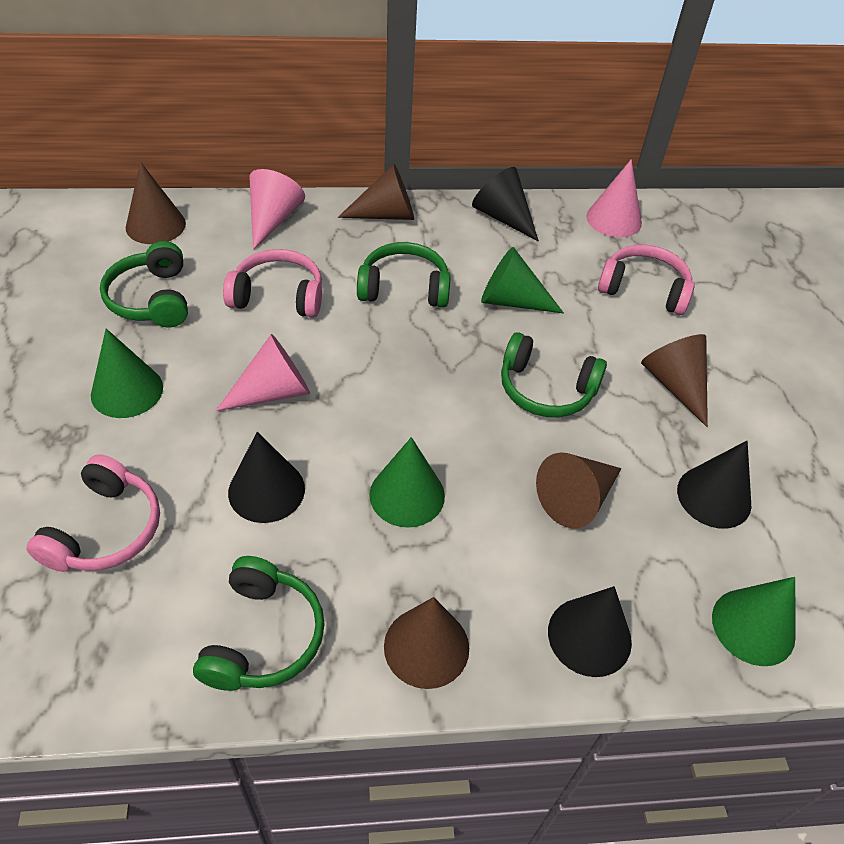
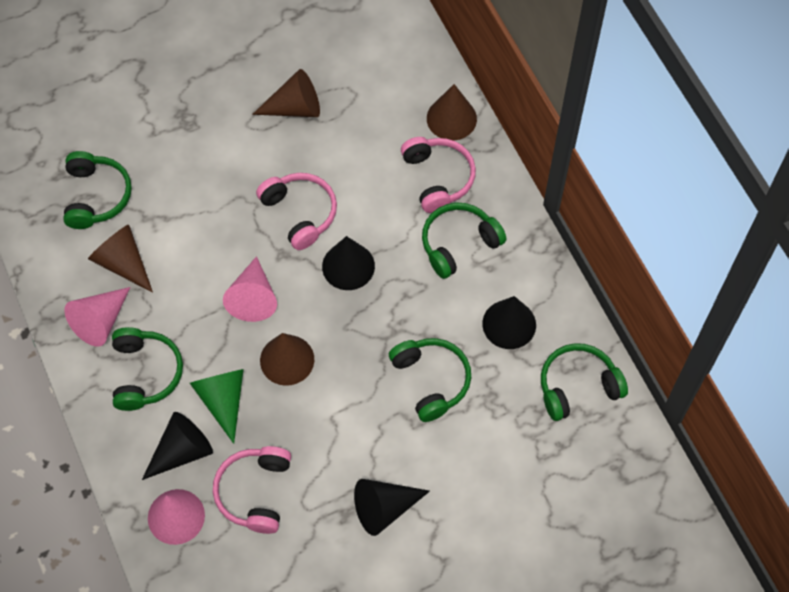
brown cone: 5 -> 4
green cone: 4 -> 1
green headphones: 4 -> 5

